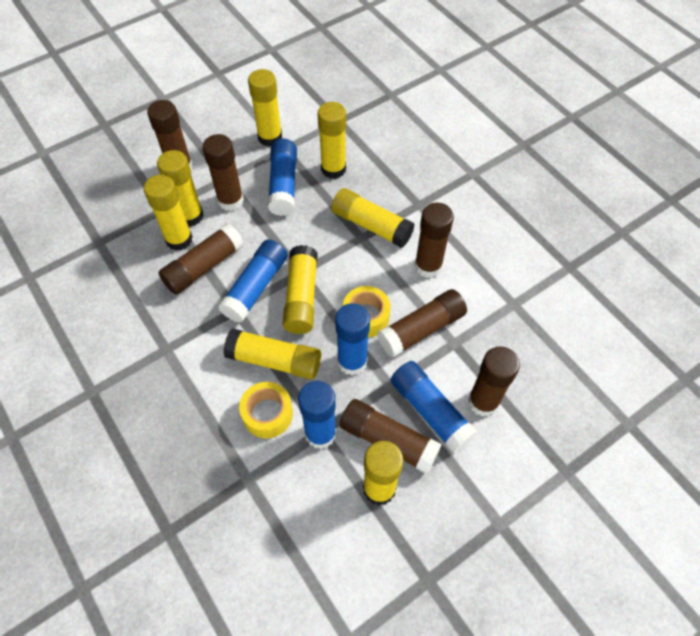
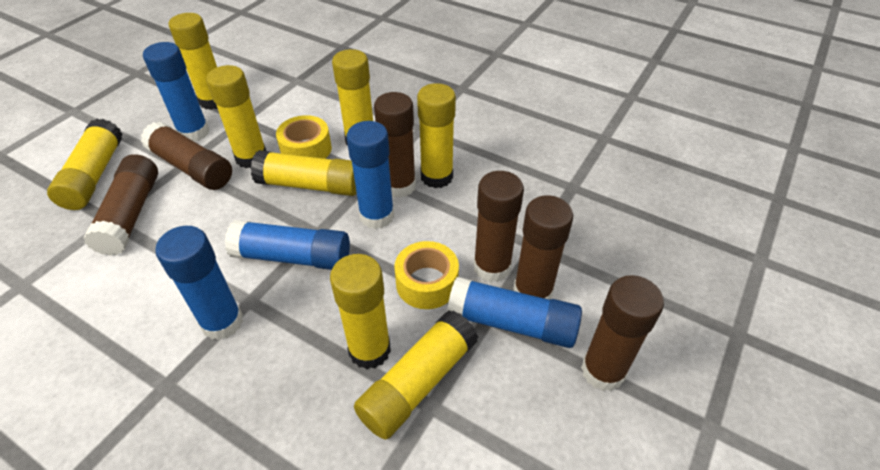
brown glue stick: 7 -> 6

